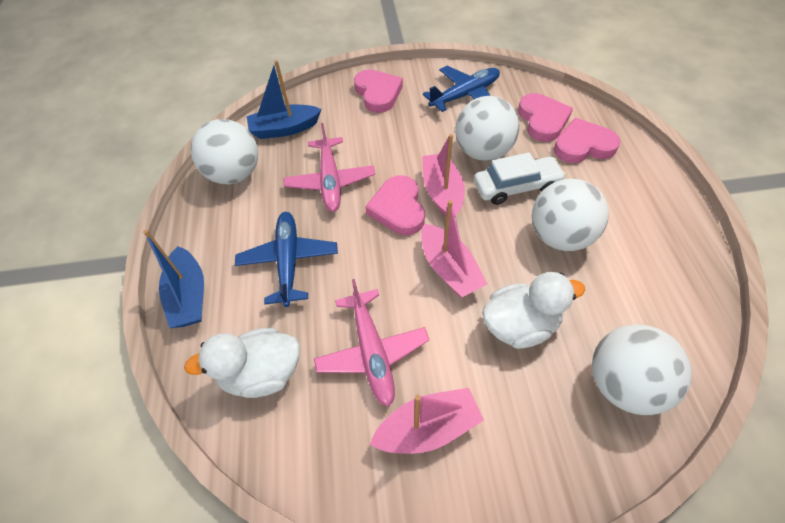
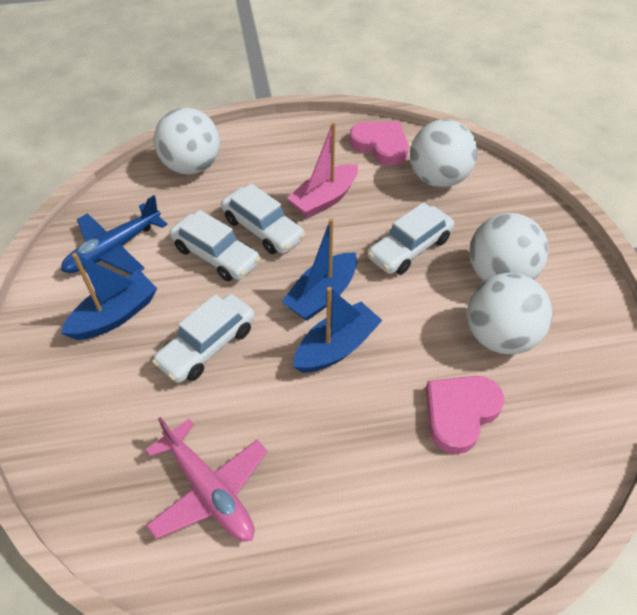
blue boat: 2 -> 3
blue plane: 2 -> 1
pink boat: 3 -> 1
pink heart: 4 -> 2
pink plane: 2 -> 1
white car: 1 -> 4
white duck: 2 -> 0

